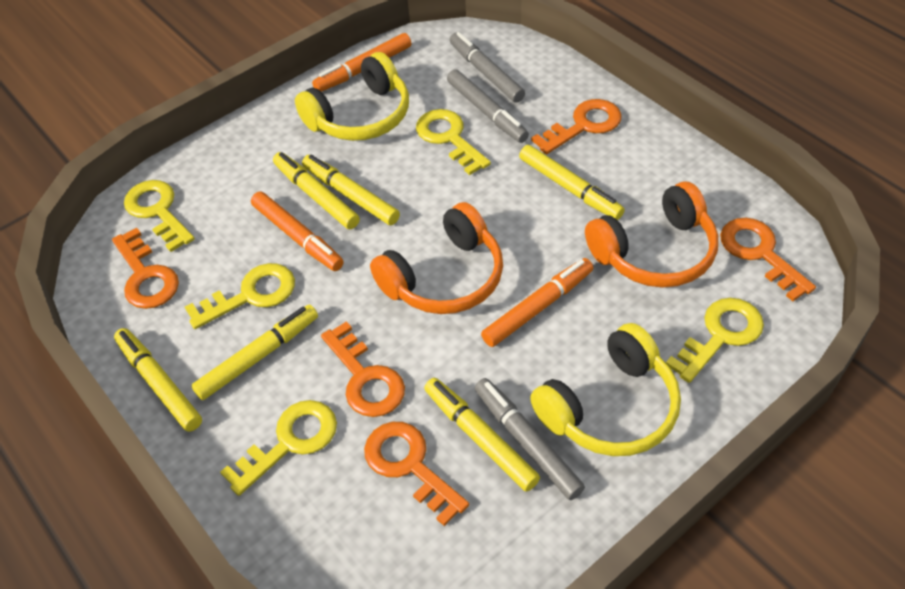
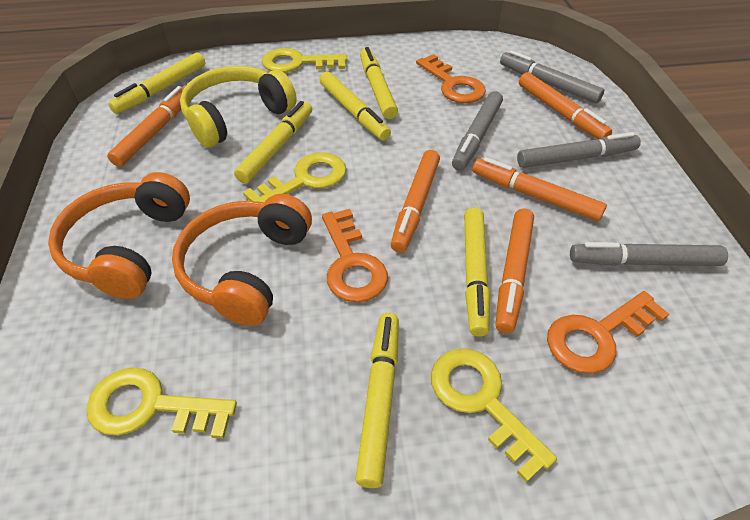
grey marker: 3 -> 4
orange key: 5 -> 3
orange marker: 3 -> 5
yellow headphones: 2 -> 1
yellow key: 5 -> 4

